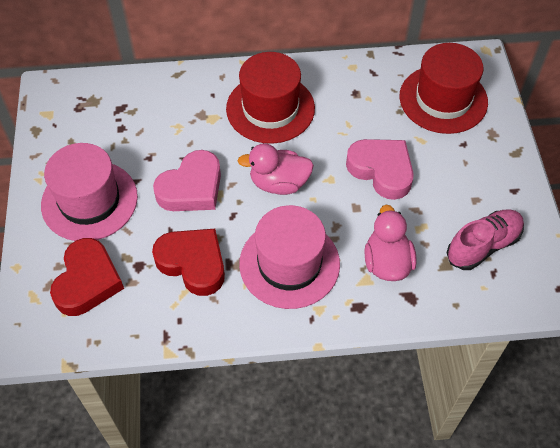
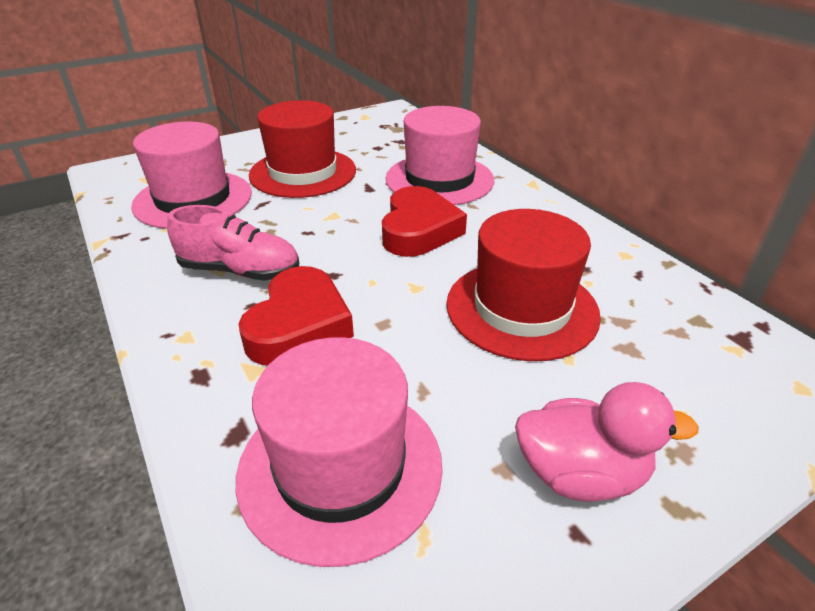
pink duck: 2 -> 1
pink hat: 2 -> 3
pink heart: 2 -> 0

